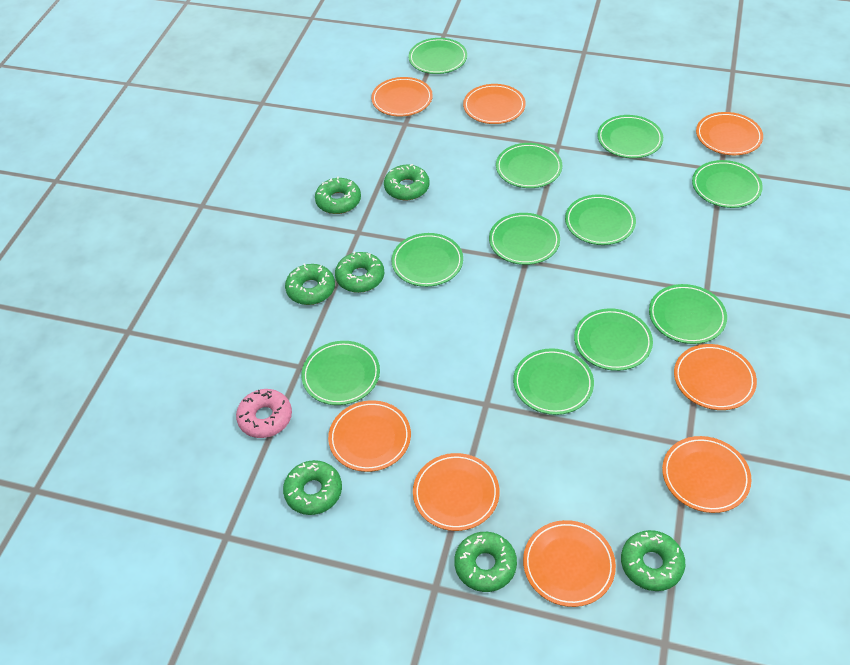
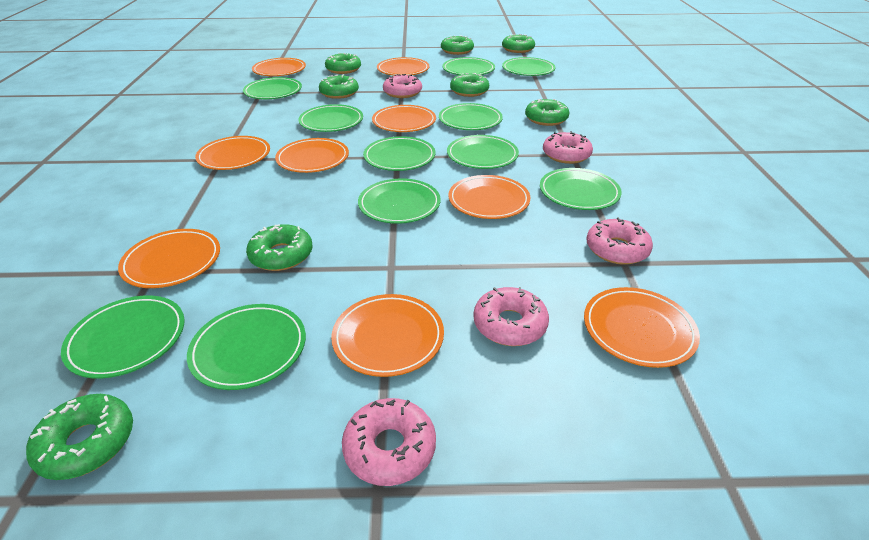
green donut: 7 -> 8
orange plate: 8 -> 9
pink donut: 1 -> 5

